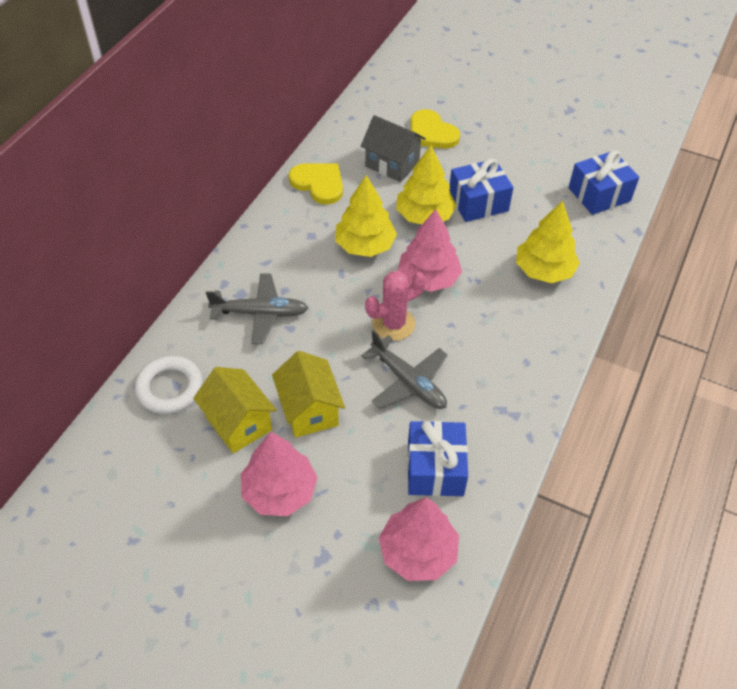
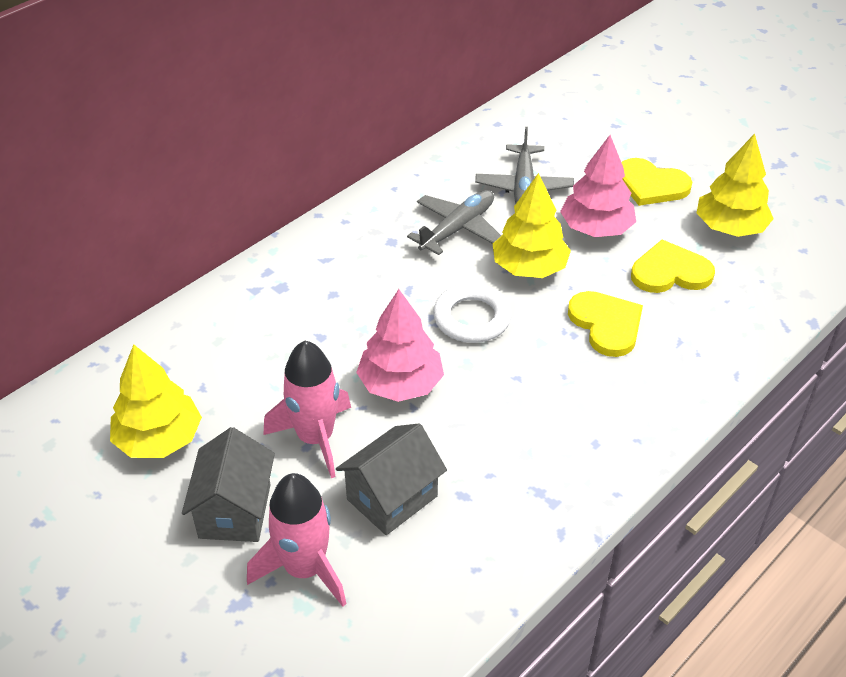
blue gift: 3 -> 0
grey house: 1 -> 2
pink cactus: 1 -> 0
pink rocket: 0 -> 2
pink tree: 3 -> 2
yellow heart: 2 -> 3
yellow house: 2 -> 0

